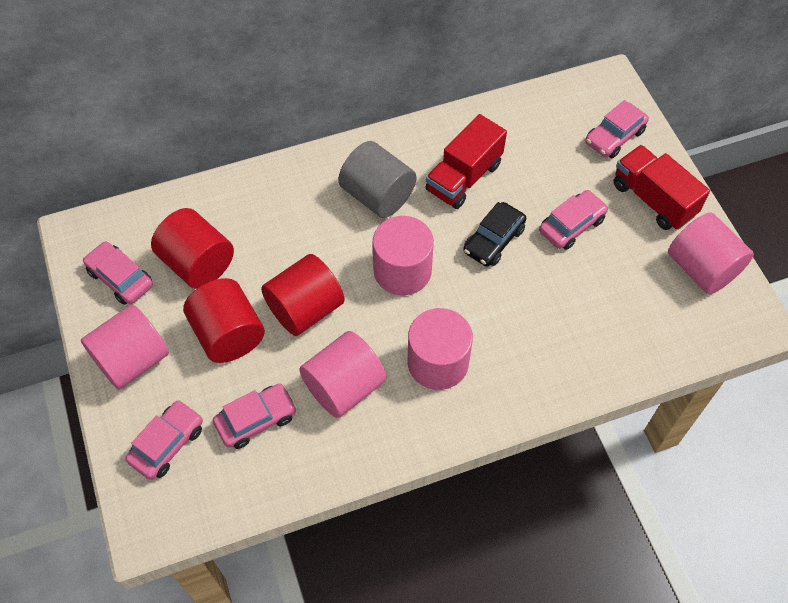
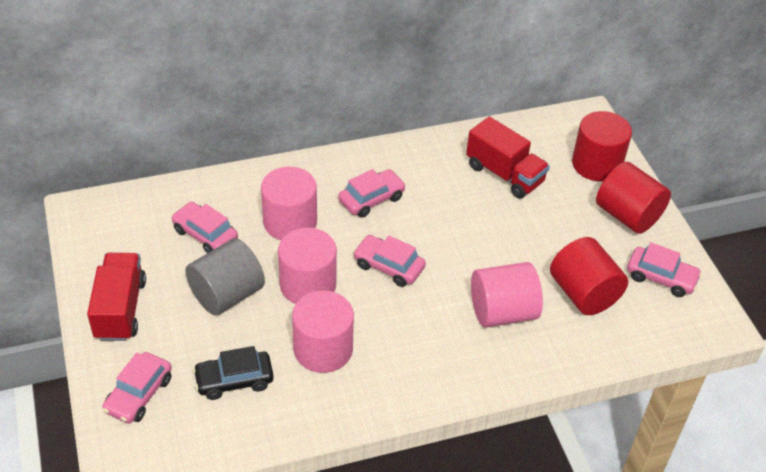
pink cylinder: 5 -> 4

